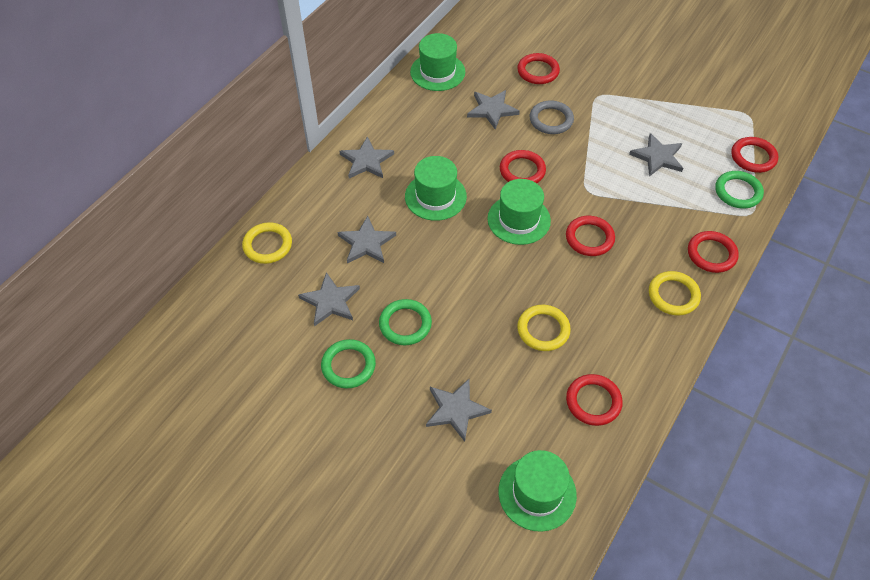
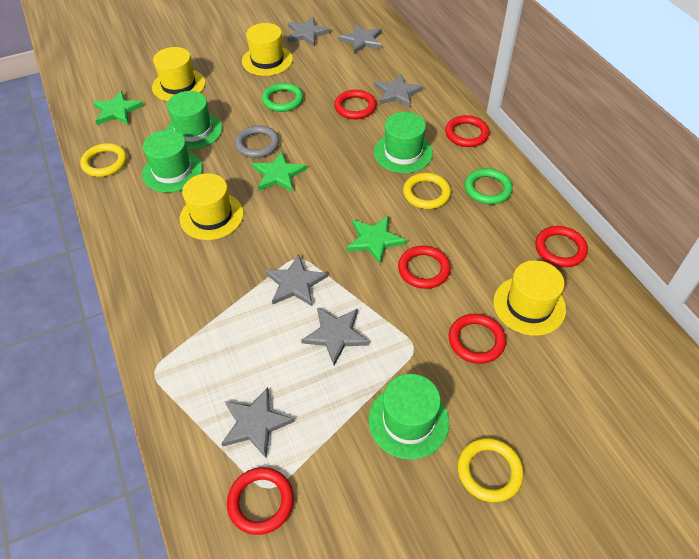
green ring: 3 -> 2
green star: 0 -> 3
yellow hat: 0 -> 4

